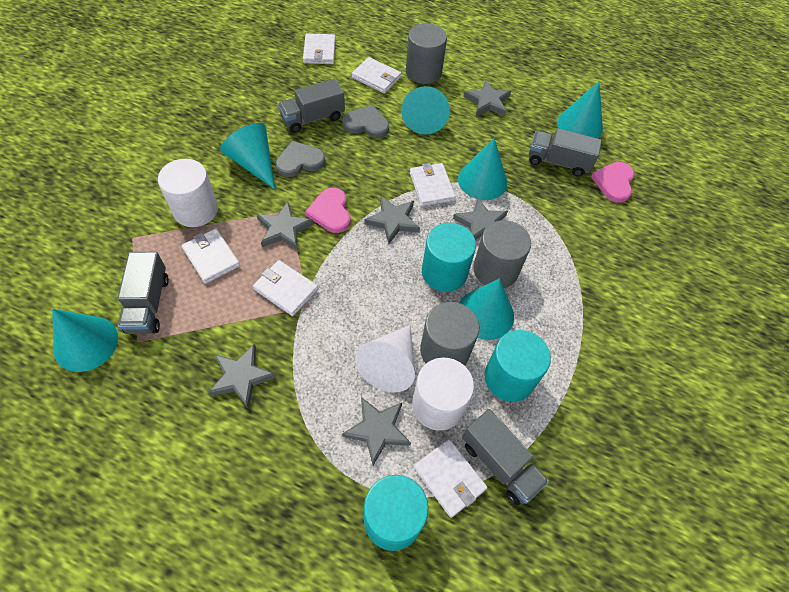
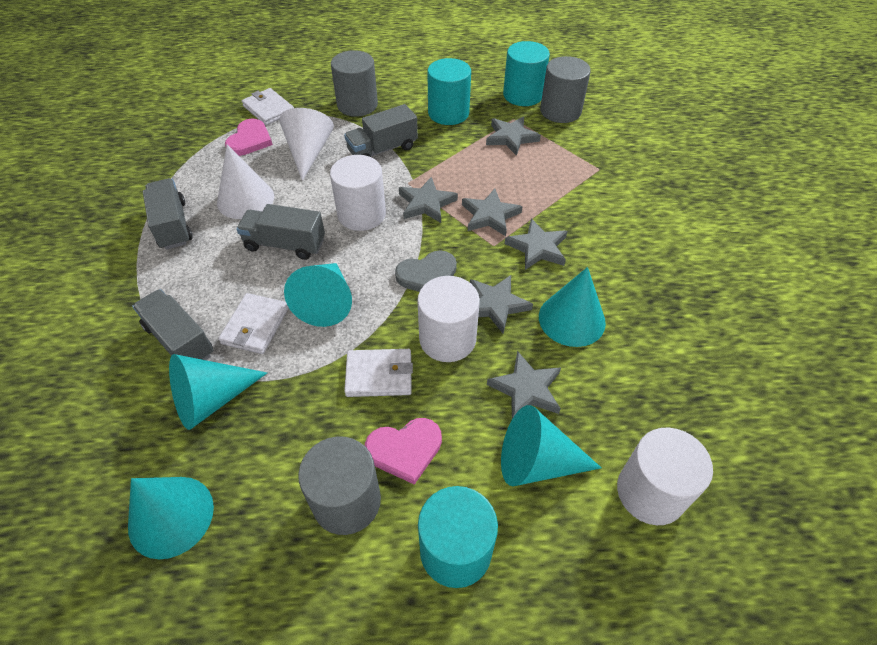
grey heart: 2 -> 1
turquoise cone: 6 -> 5
white cone: 1 -> 2
white cylinder: 2 -> 3
white wallet: 6 -> 3

